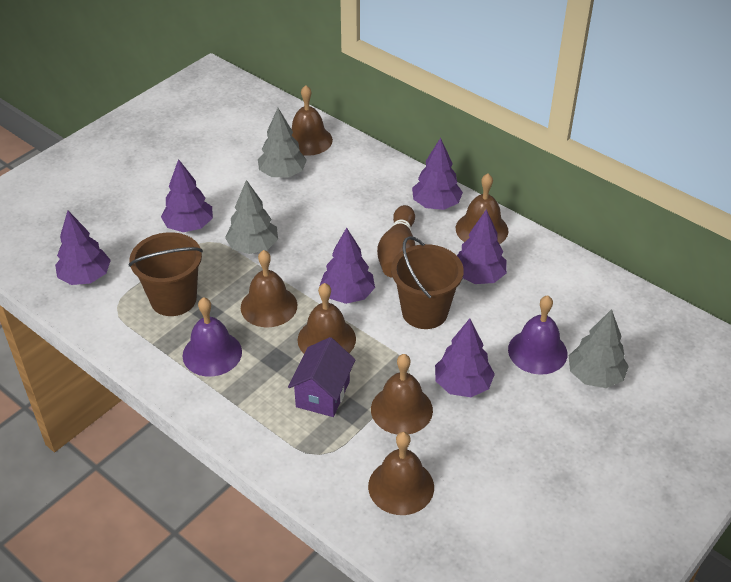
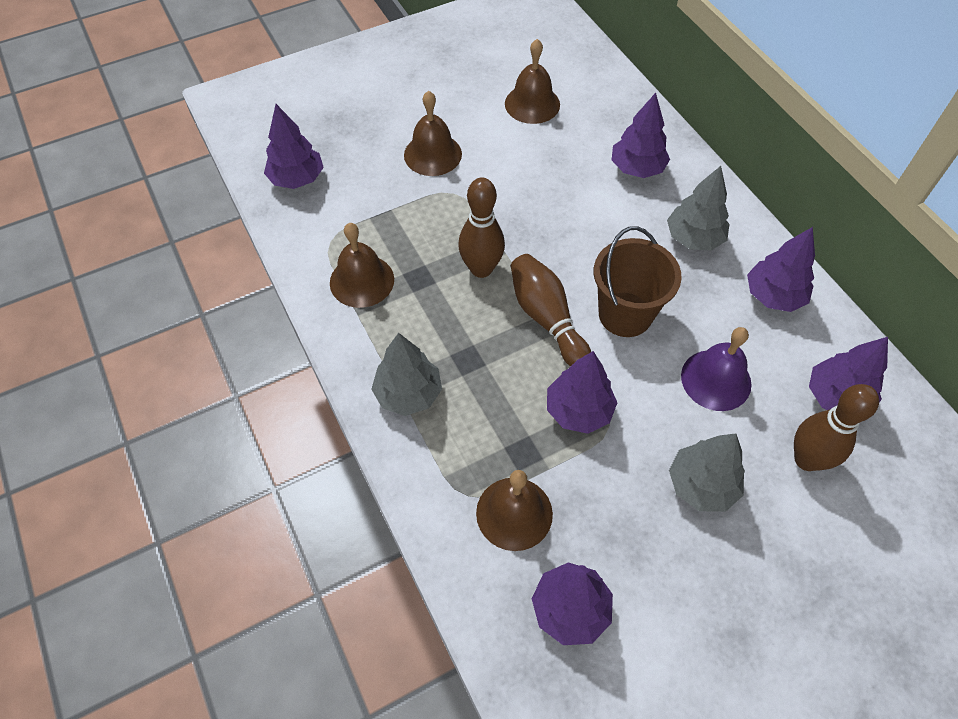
brown bell: 6 -> 4
brown bowling pin: 1 -> 3
brown bucket: 2 -> 1
purple bell: 2 -> 1
purple house: 1 -> 0

